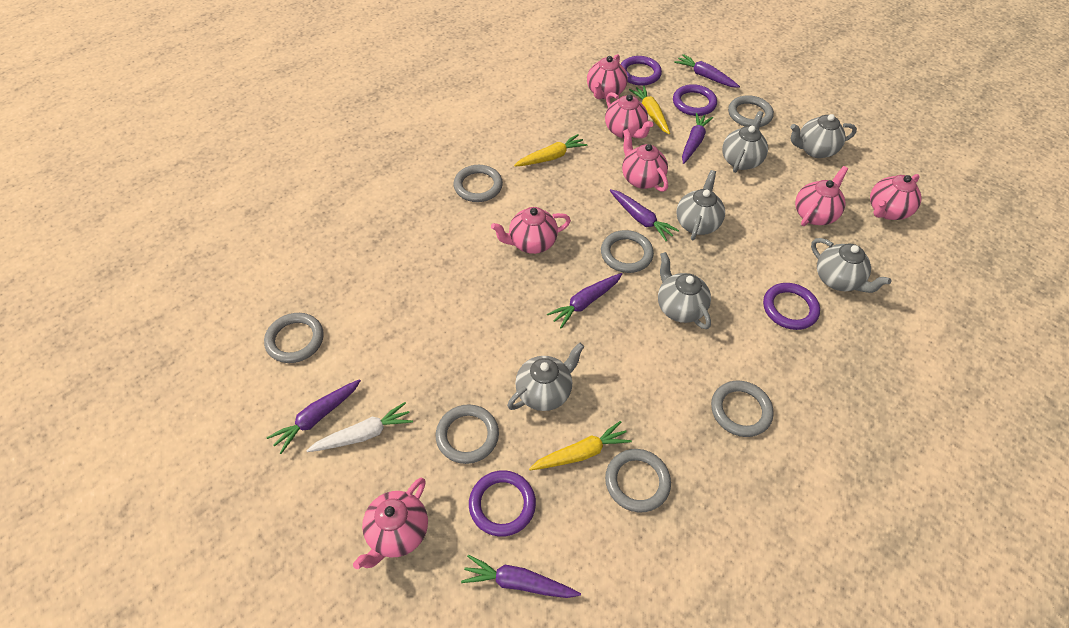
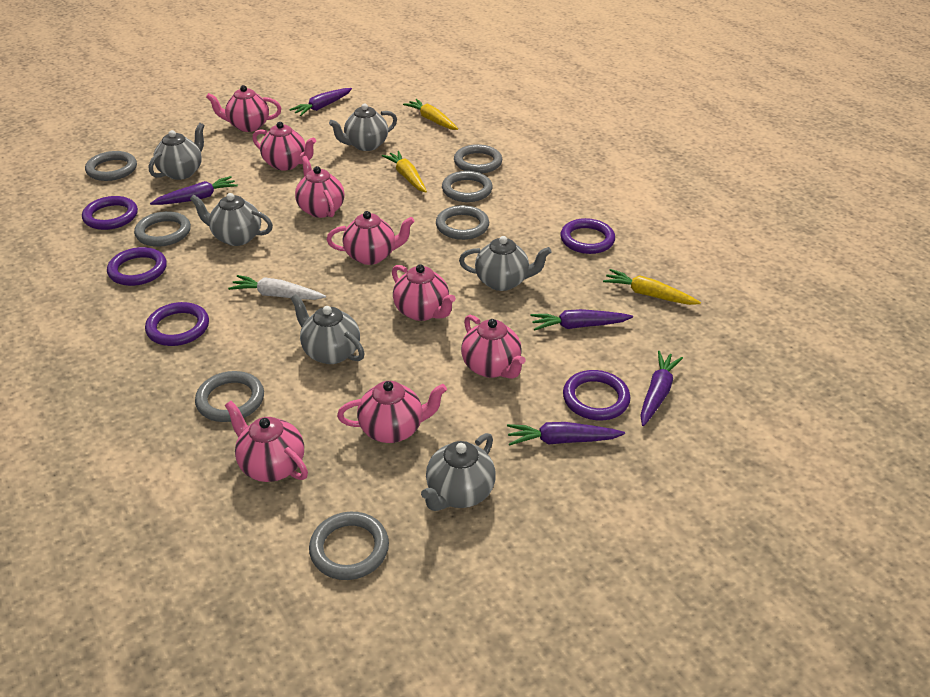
pink teapot: 7 -> 8
purple carrot: 6 -> 5
purple ring: 4 -> 5

